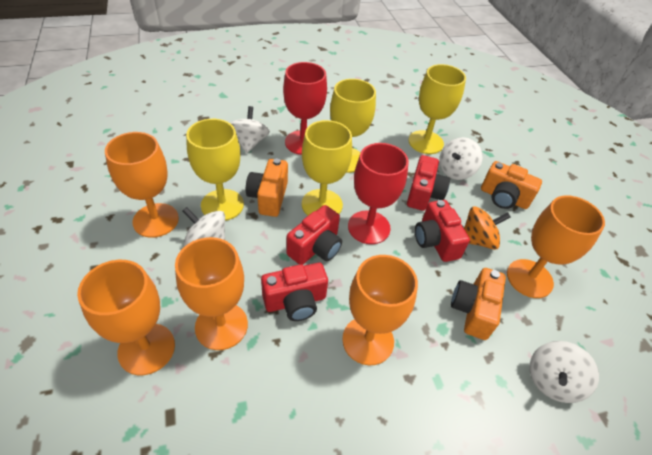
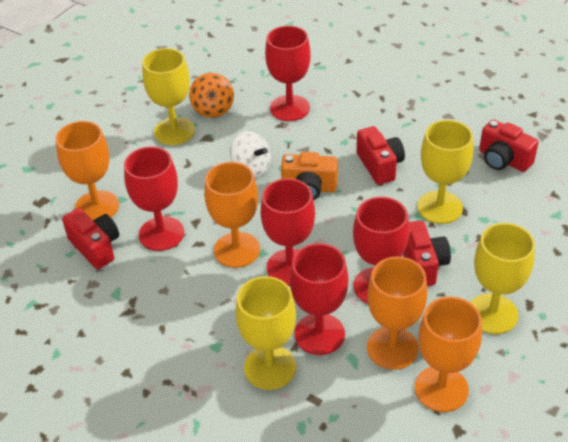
orange camera: 3 -> 1
orange goblet: 5 -> 4
red goblet: 2 -> 5
white spinning top: 4 -> 1

